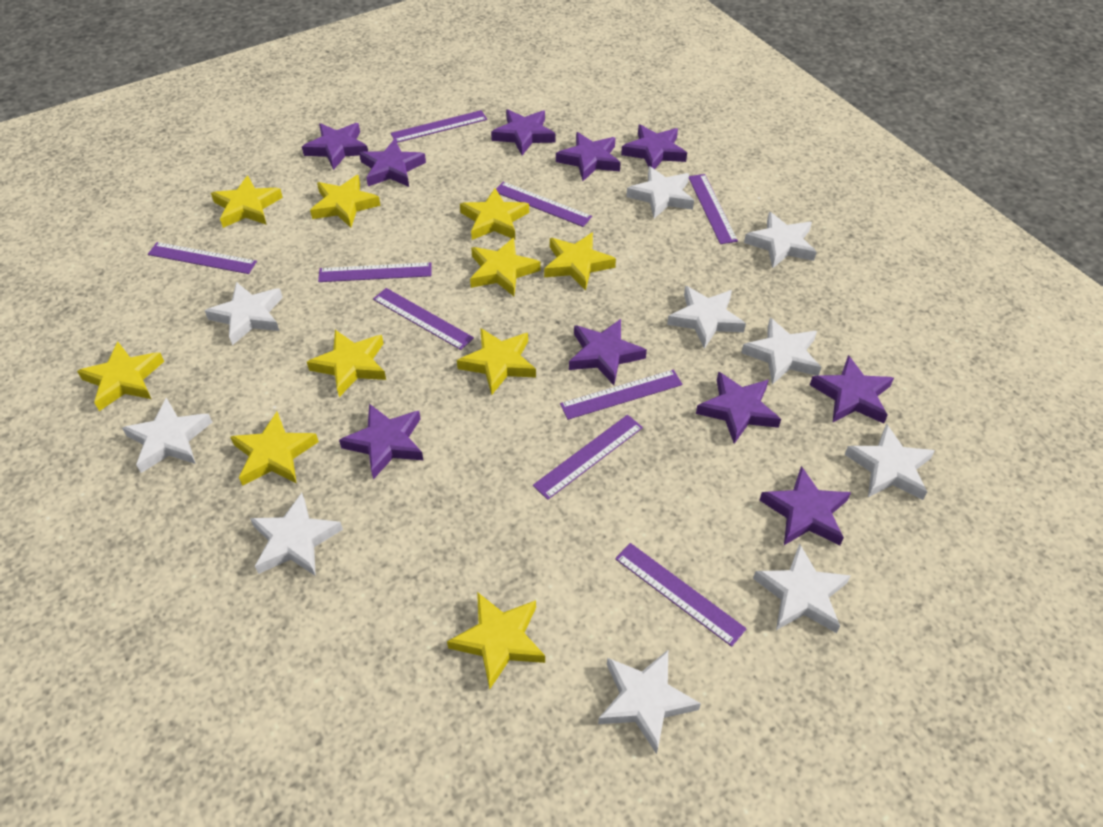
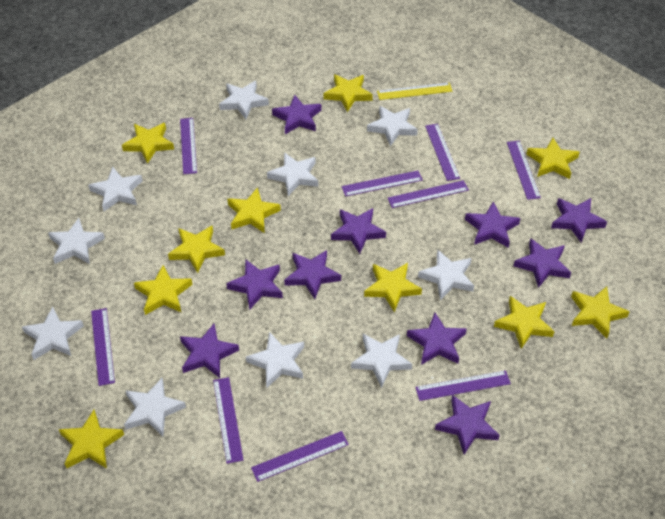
yellow ruler: 0 -> 1

